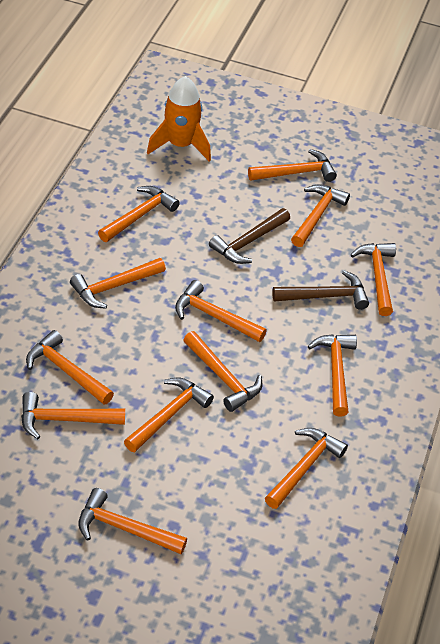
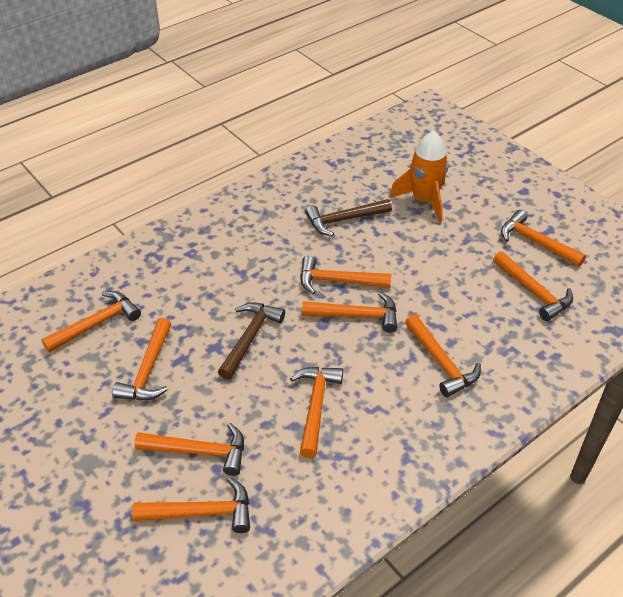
orange hammer: 13 -> 10

